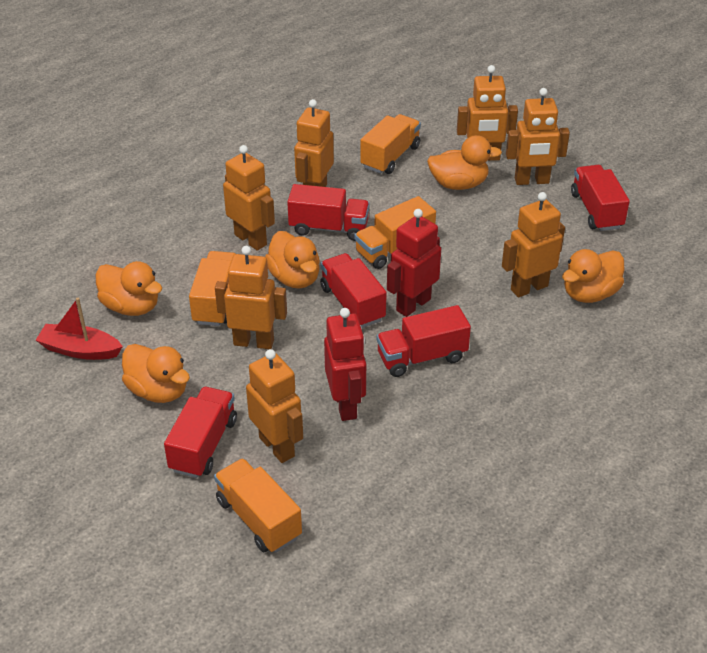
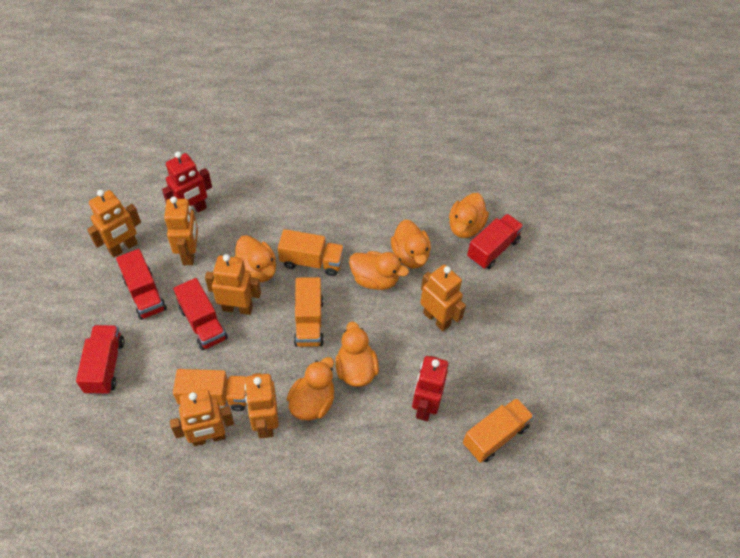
orange duck: 5 -> 6
orange robot: 7 -> 6
red boat: 1 -> 0
red truck: 5 -> 4

